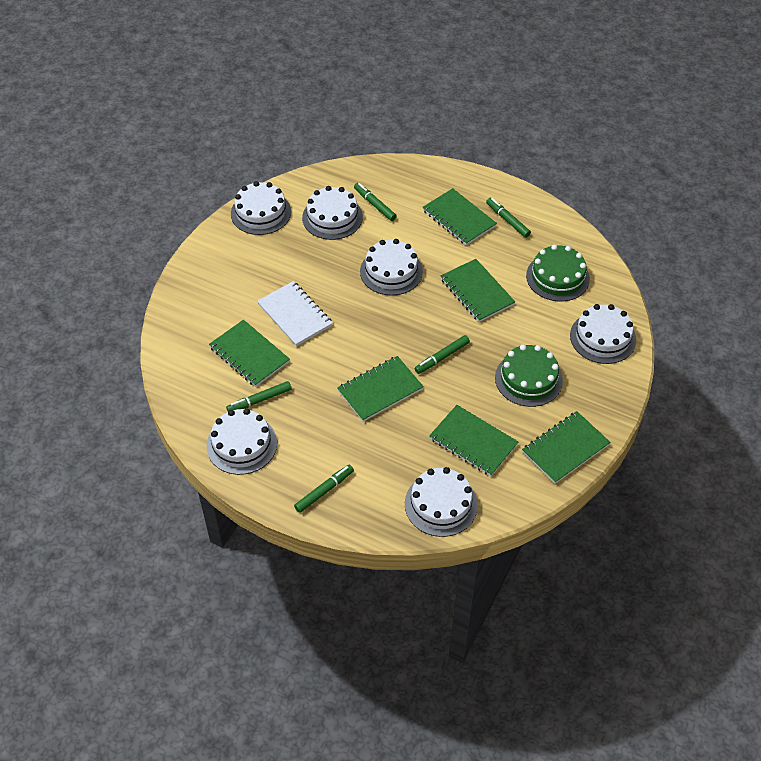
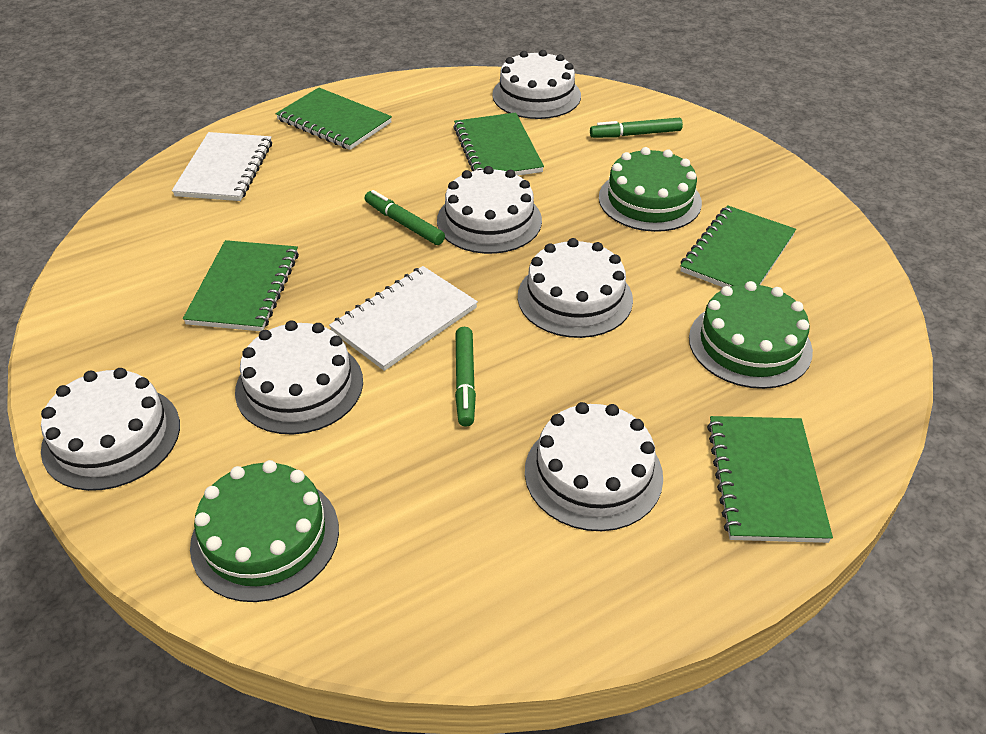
green cake: 2 -> 3
green marker: 5 -> 3
green notebook: 6 -> 5
white notebook: 1 -> 2

